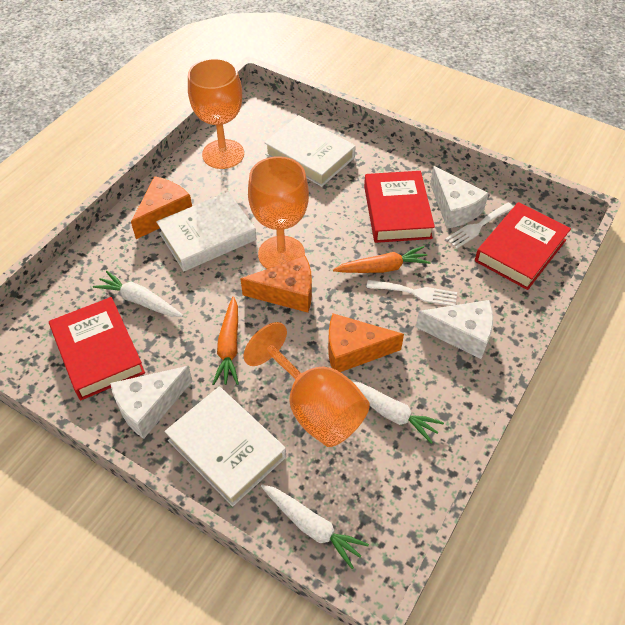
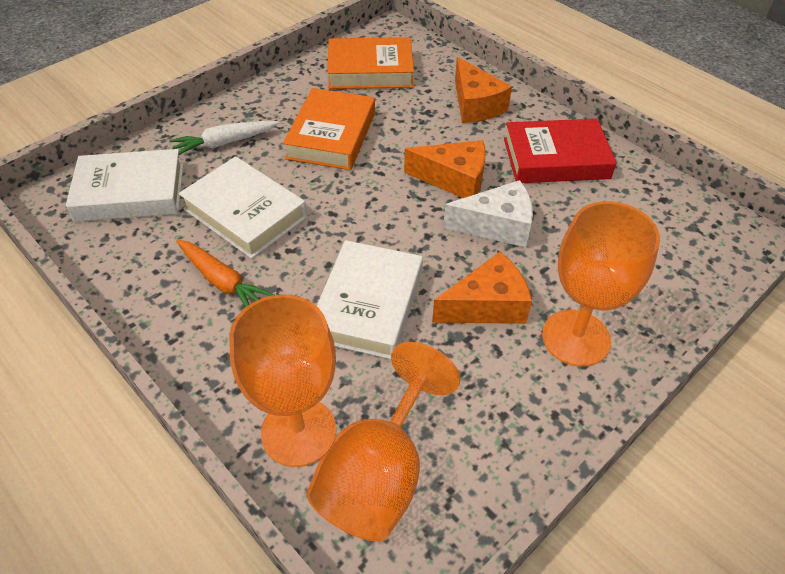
orange book: 0 -> 2
orange carrot: 2 -> 1
red book: 3 -> 1
white carrot: 3 -> 1
white cheese: 3 -> 1
white fork: 2 -> 0

